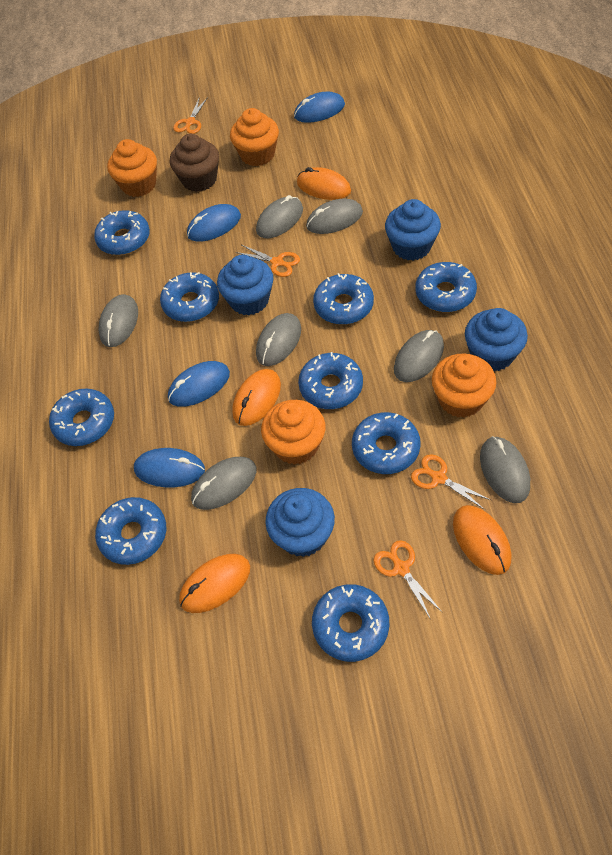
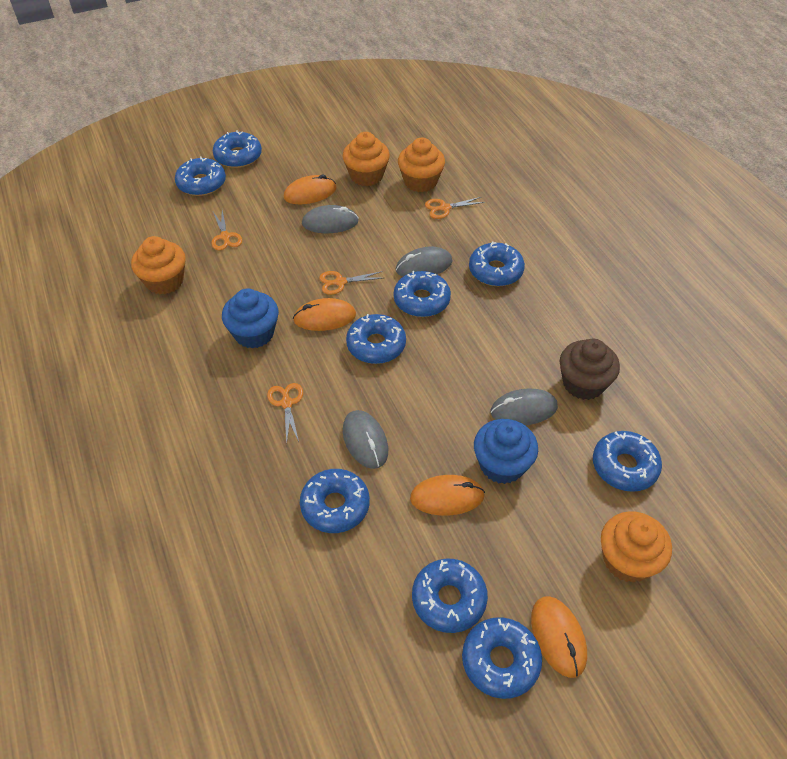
blue cupcake: 4 -> 2
blue mouse: 4 -> 0
grey mouse: 7 -> 4

